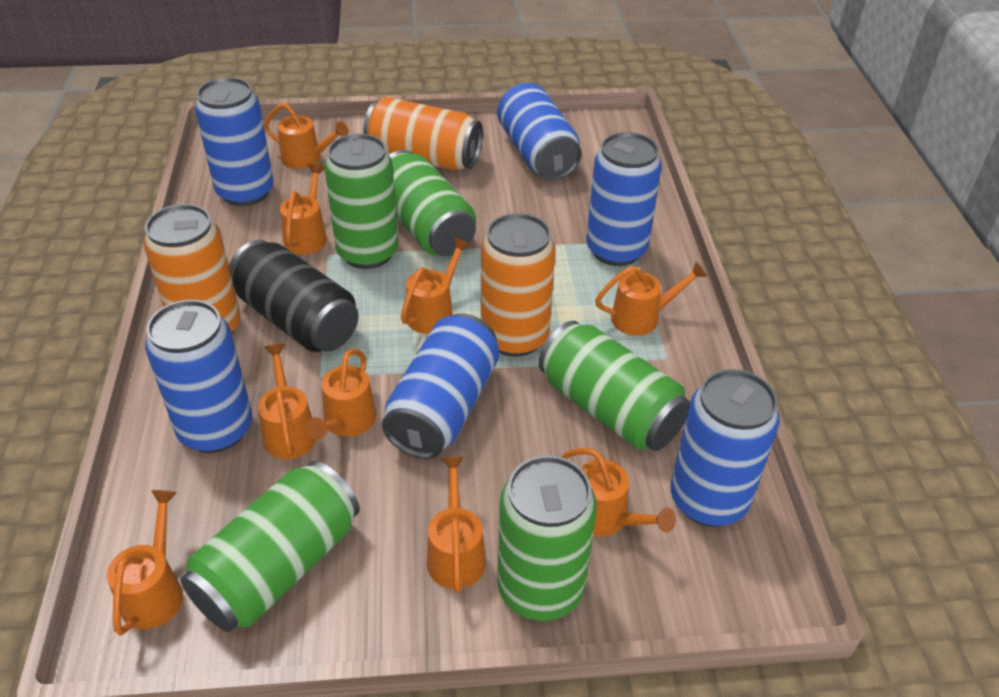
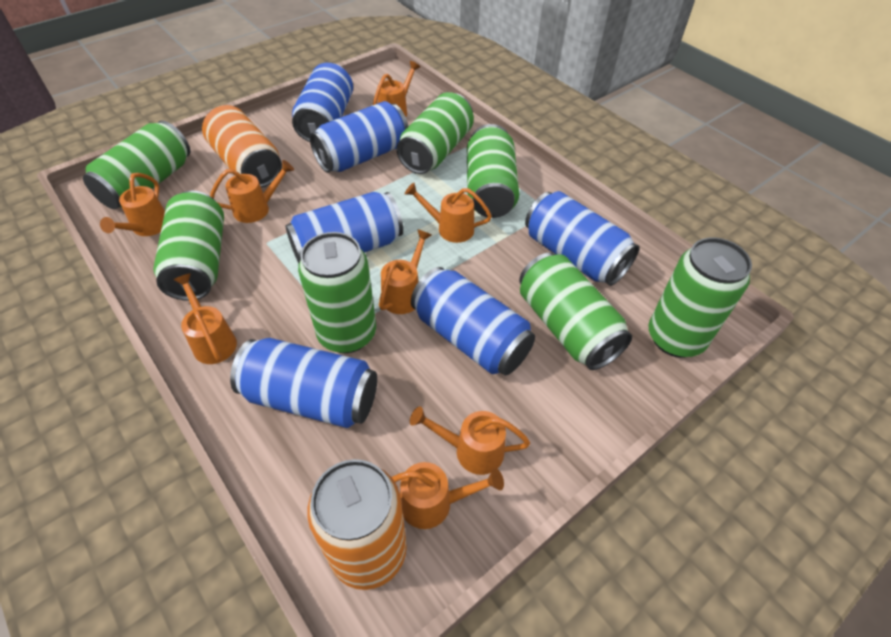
black can: 1 -> 0
green can: 5 -> 7
orange can: 3 -> 2
orange watering can: 9 -> 8

